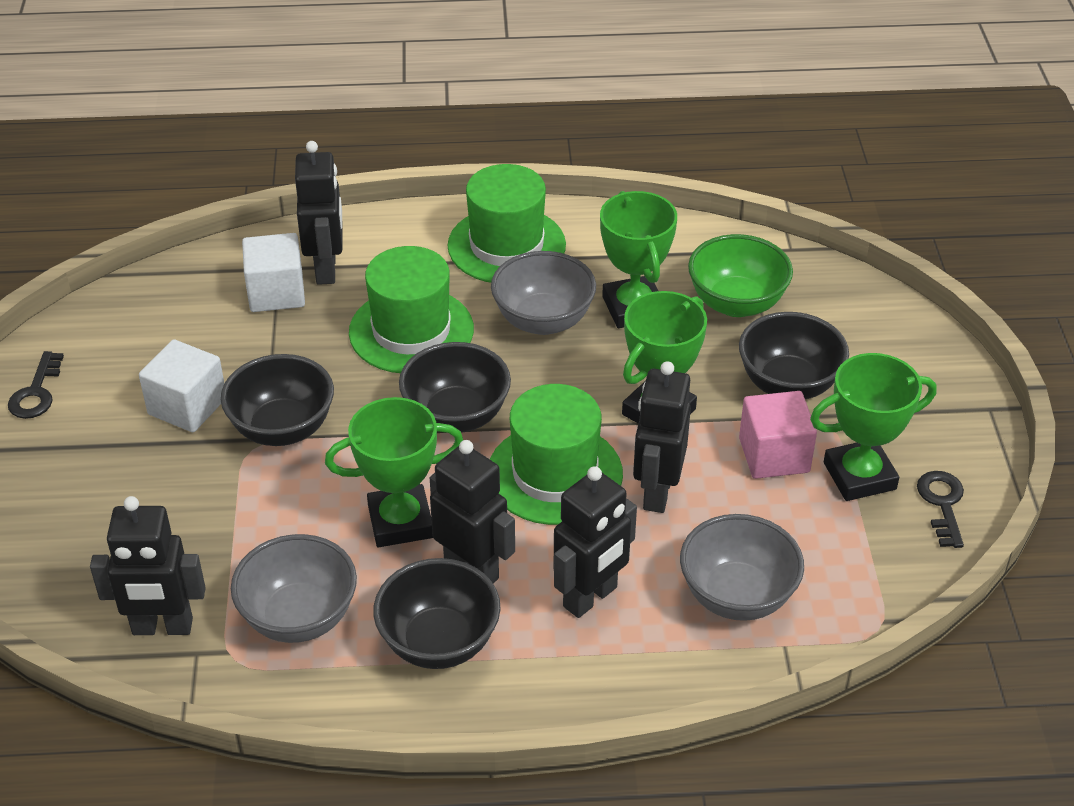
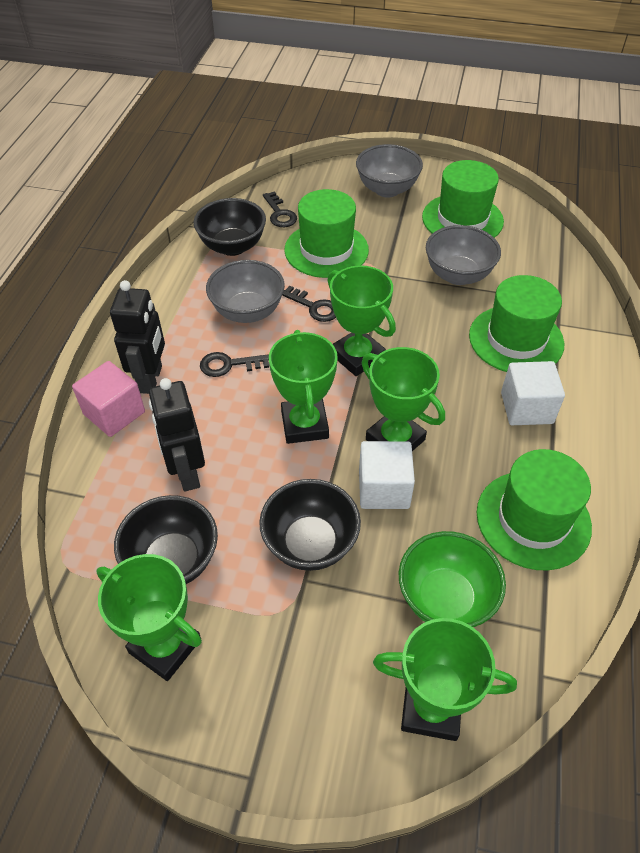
black bowl: 4 -> 3
black key: 2 -> 3
black robot: 5 -> 2
green hat: 3 -> 4
green trophy: 4 -> 5

